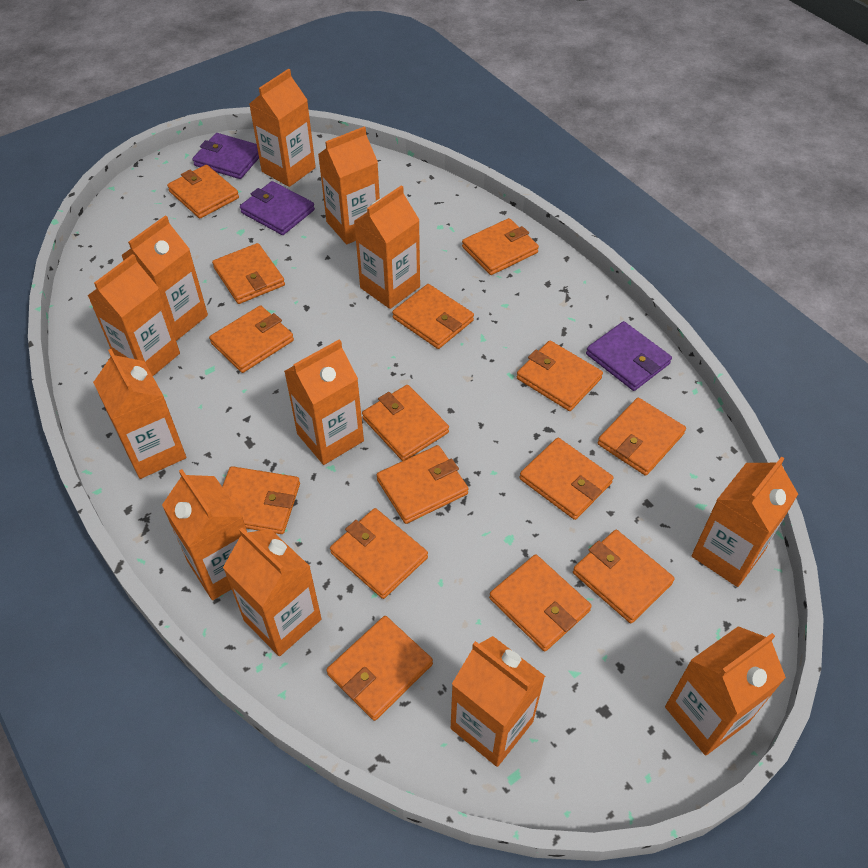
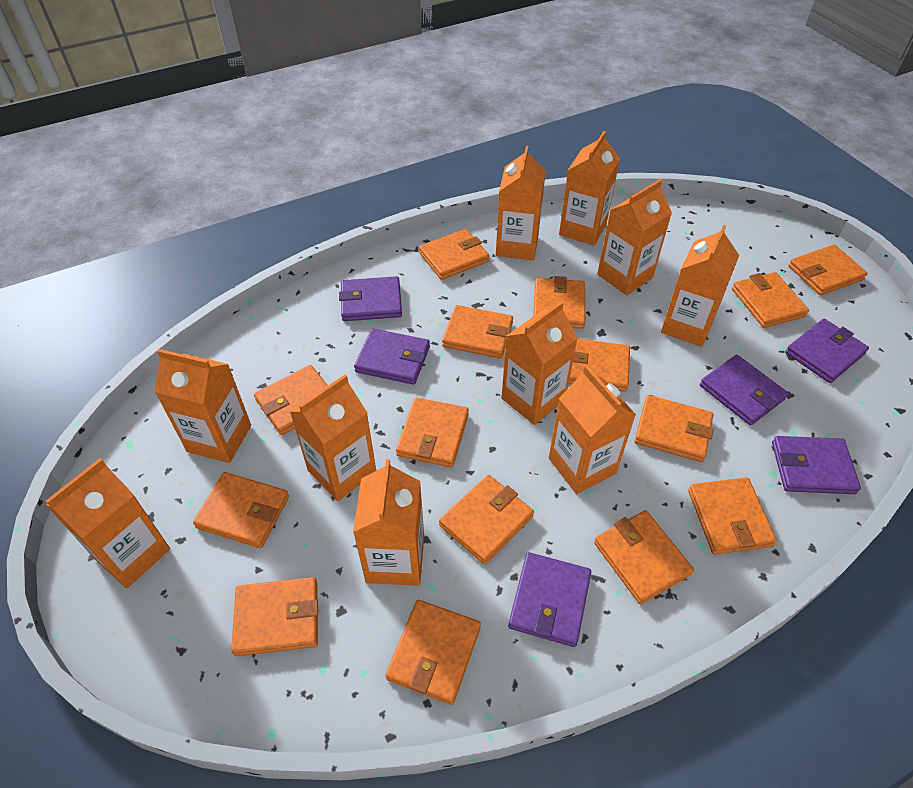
orange carton: 12 -> 10
purple wallet: 3 -> 6

